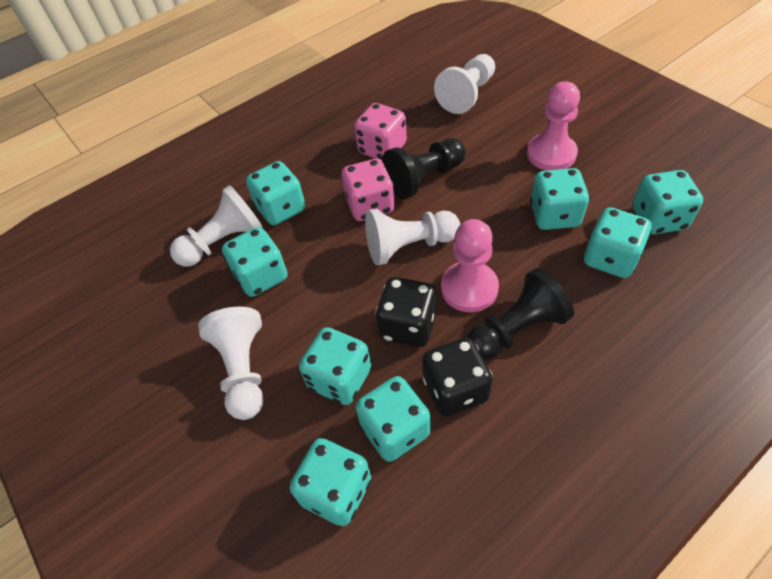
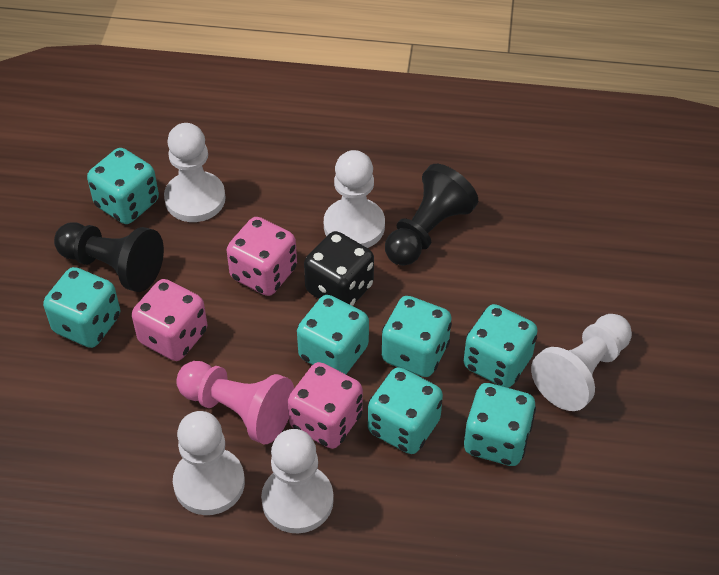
black dice: 2 -> 1
pink dice: 2 -> 3
pink pawn: 2 -> 1
turquoise dice: 8 -> 7
white pawn: 4 -> 5

